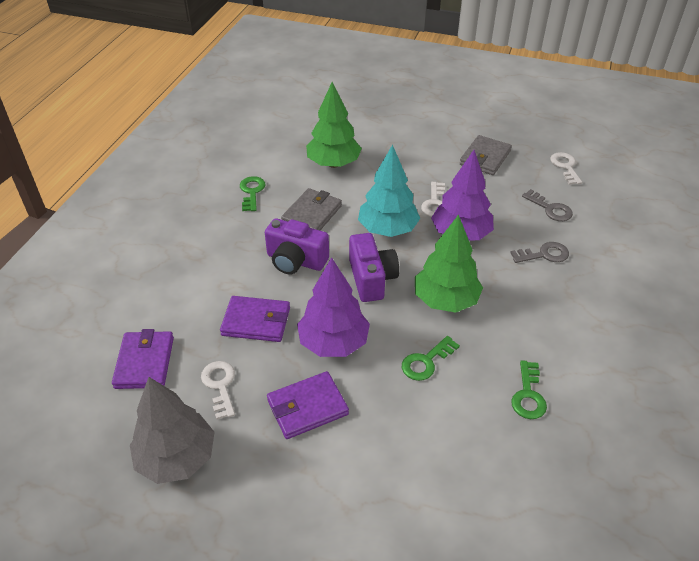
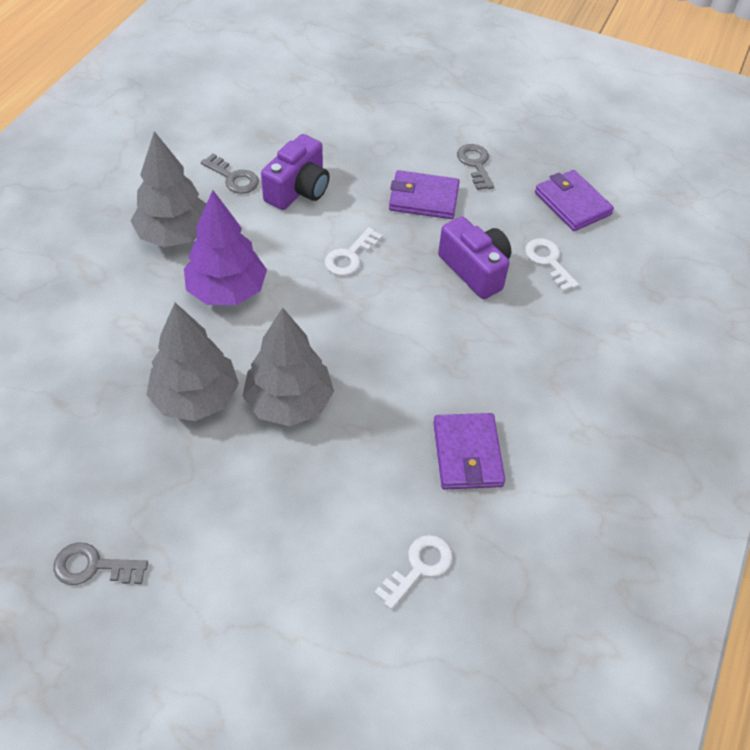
green key: 3 -> 0
green tree: 2 -> 0
grey key: 2 -> 3
grey tree: 1 -> 3
grey wallet: 2 -> 0
purple tree: 2 -> 1
turquoise tree: 1 -> 0

